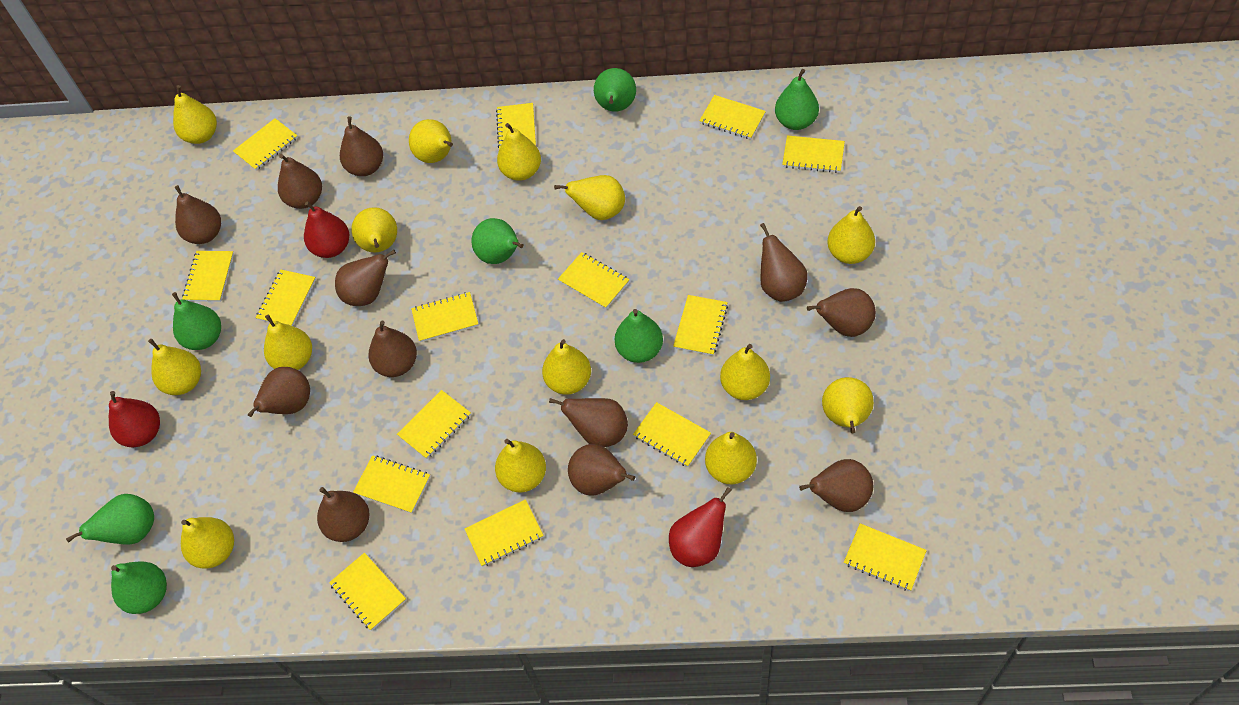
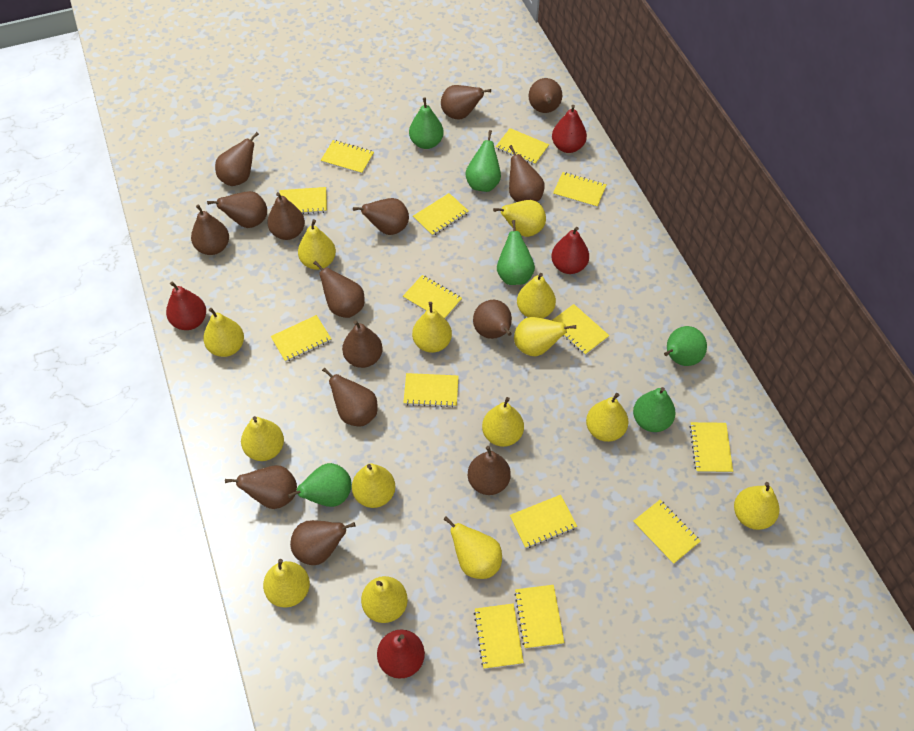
brown pear: 12 -> 15
green pear: 7 -> 6
red pear: 3 -> 4
yellow notebook: 15 -> 14

